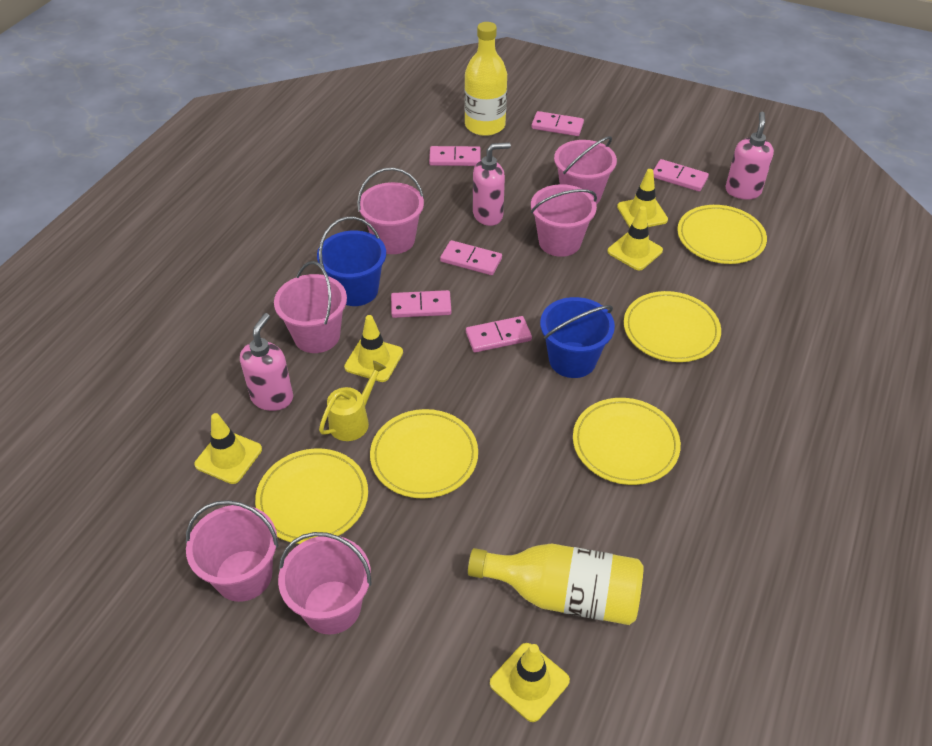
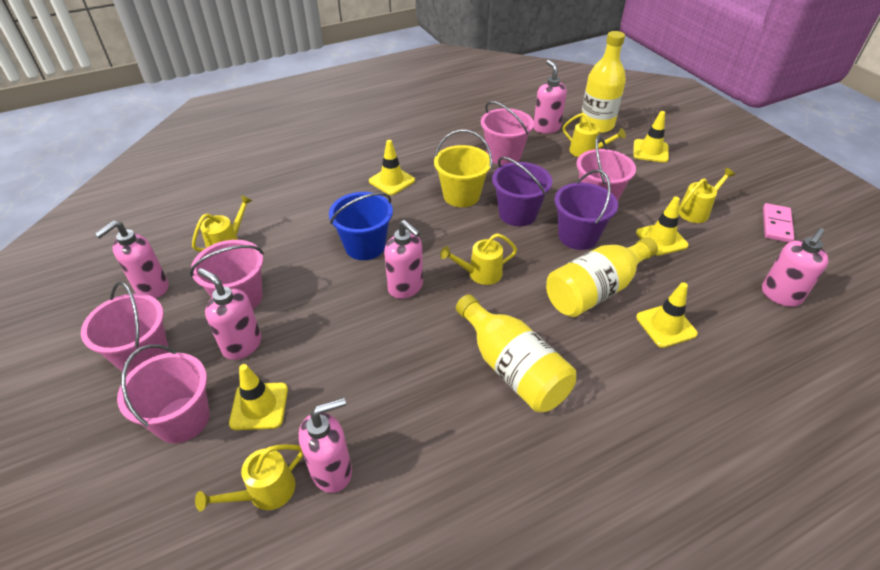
blue bucket: 2 -> 1
pink bucket: 6 -> 5
pink domino: 6 -> 1
pink soap dispenser: 3 -> 6
purple bucket: 0 -> 2
yellow bottle: 2 -> 3
yellow bucket: 0 -> 1
yellow plate: 5 -> 0
yellow watering can: 1 -> 5

